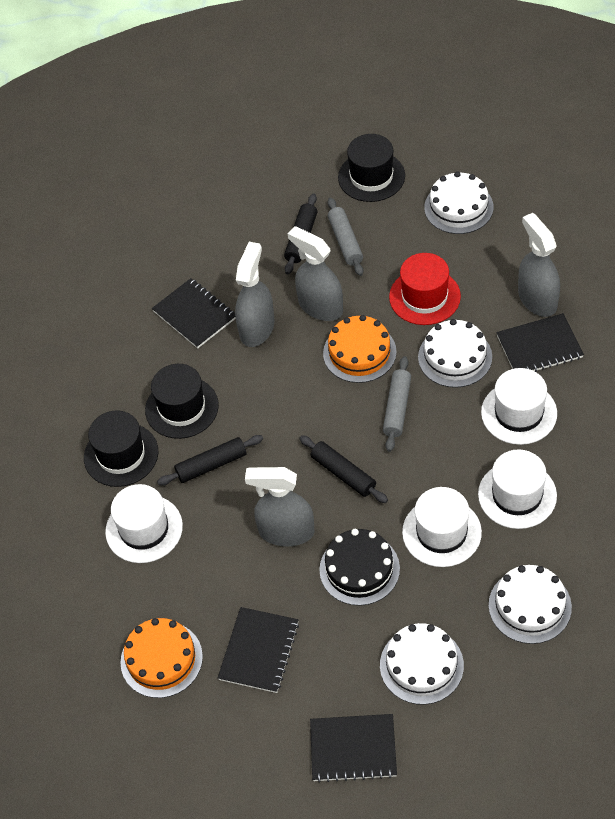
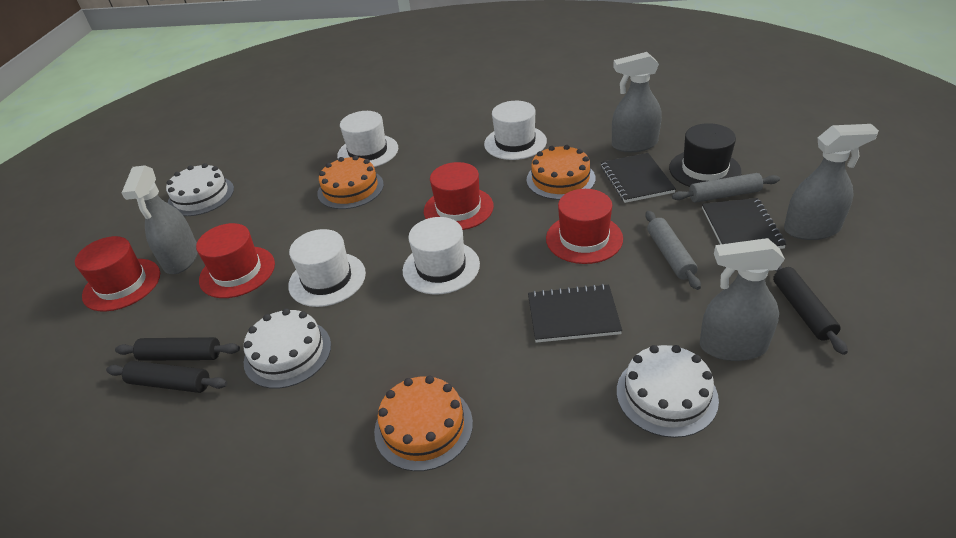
black cake: 1 -> 0
black hat: 3 -> 1
black notebook: 4 -> 3
orange cake: 2 -> 3
red hat: 1 -> 4
white cake: 4 -> 3

